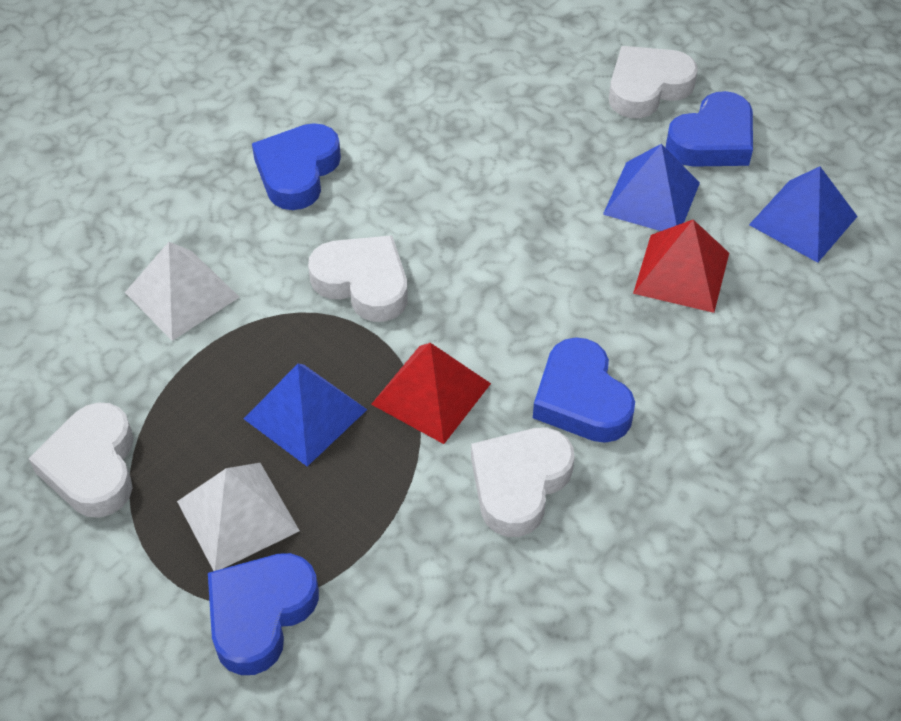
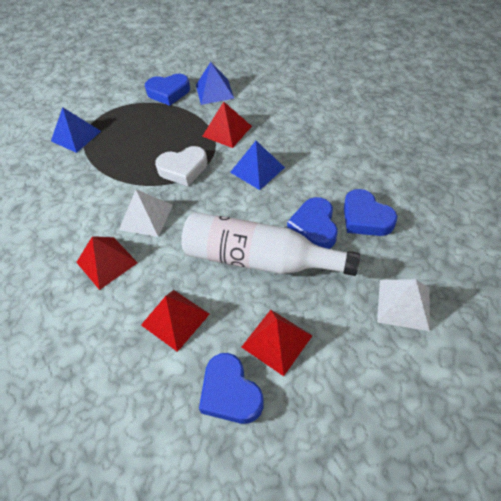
red pyramid: 2 -> 4
white bottle: 0 -> 1
white heart: 4 -> 1

